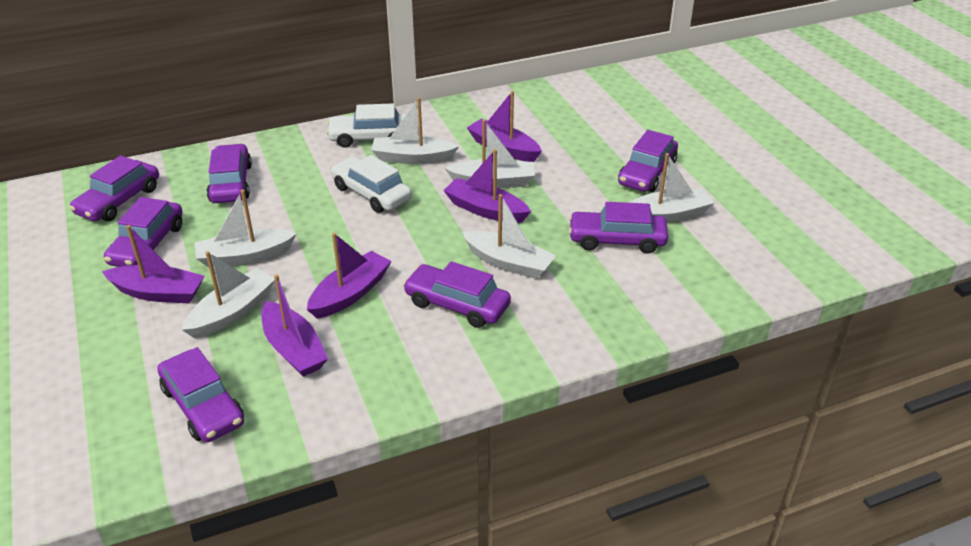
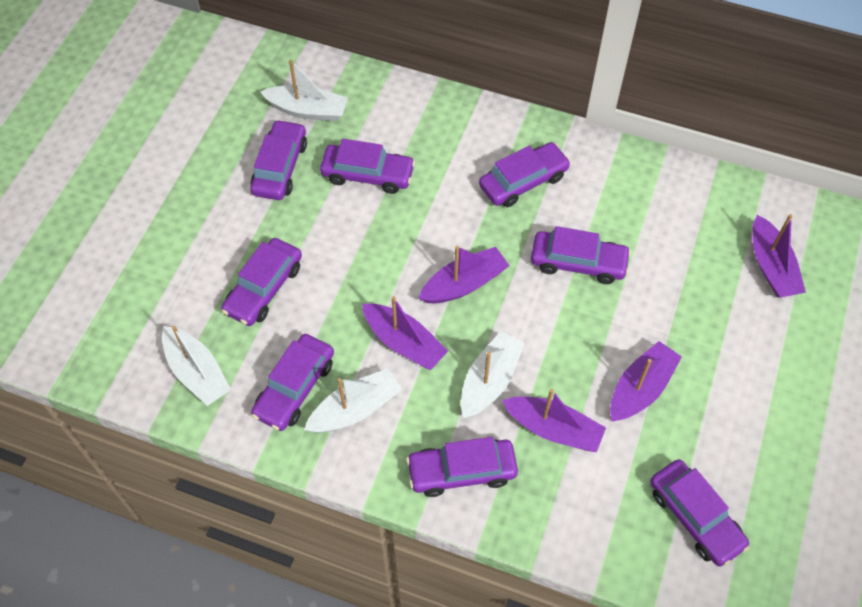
purple car: 7 -> 8
white boat: 6 -> 4
white car: 2 -> 0

